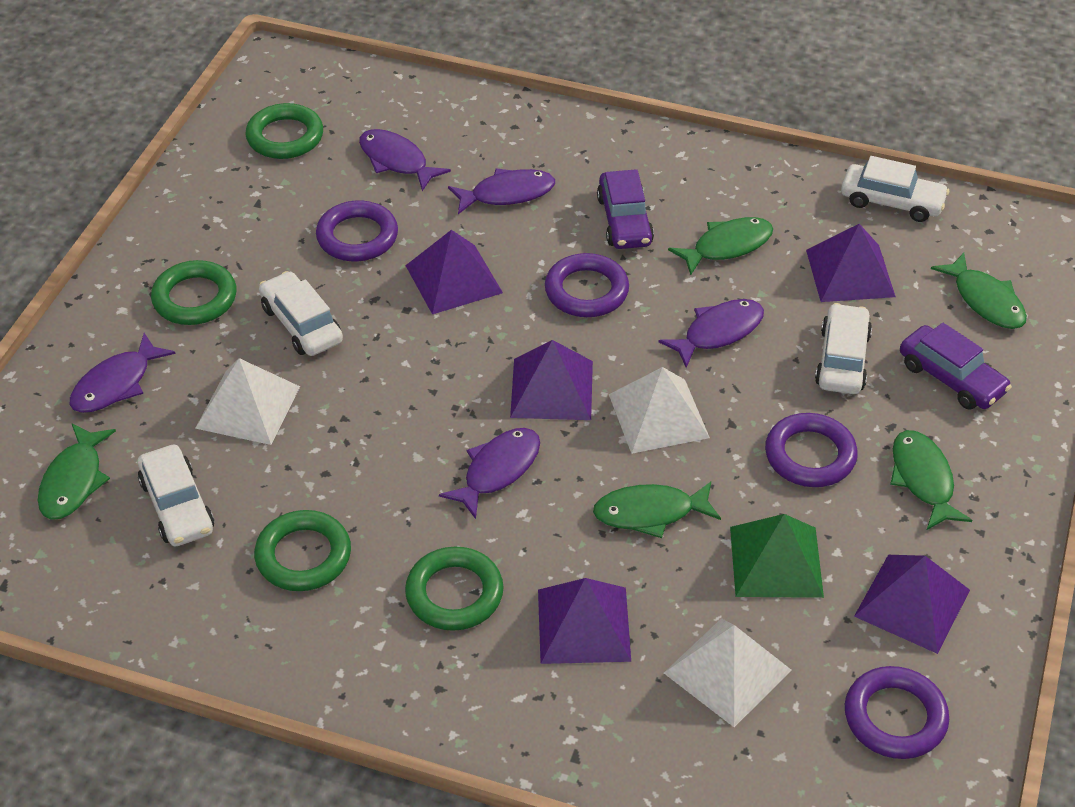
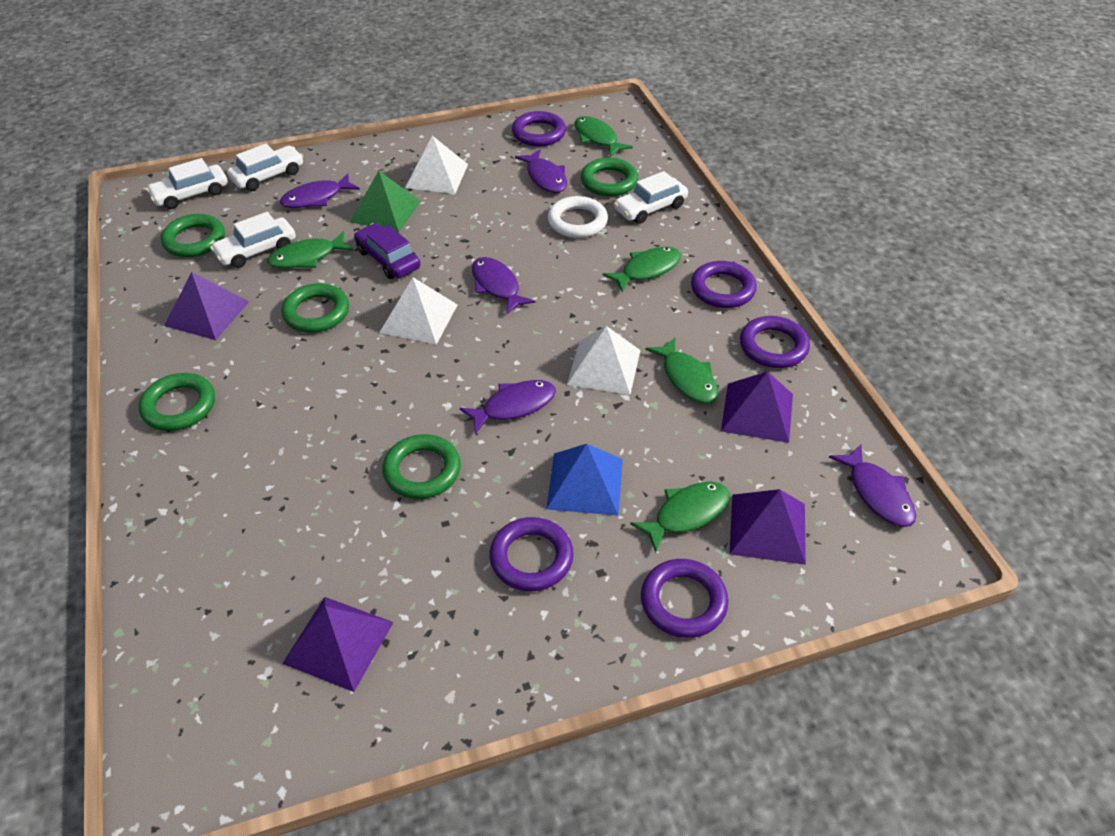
blue pyramid: 0 -> 1
green ring: 4 -> 5
purple car: 2 -> 1
purple pyramid: 5 -> 4
purple ring: 4 -> 5
white ring: 0 -> 1

